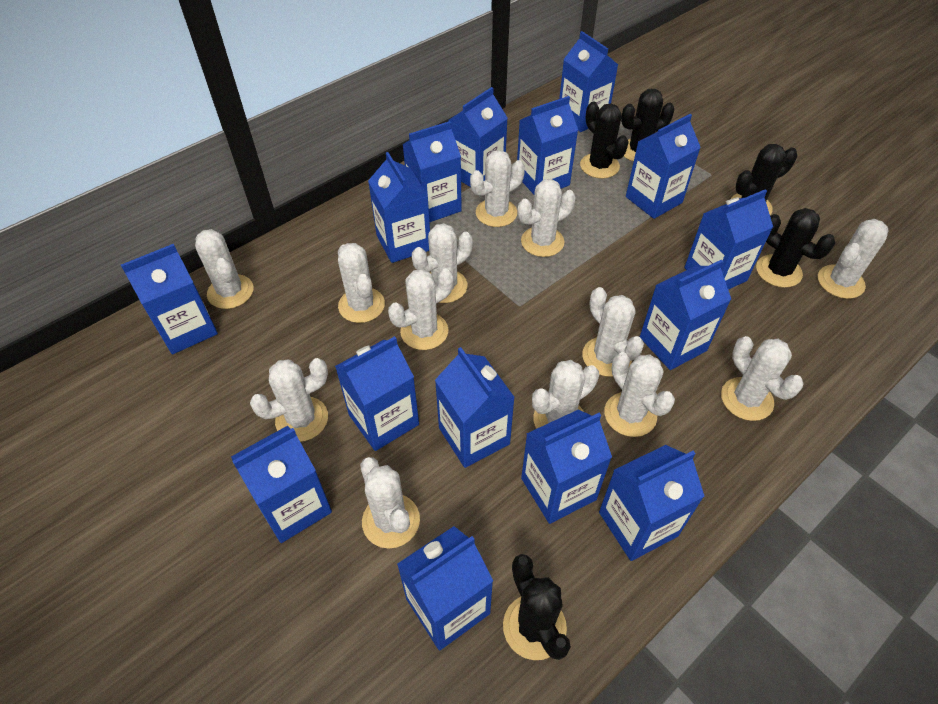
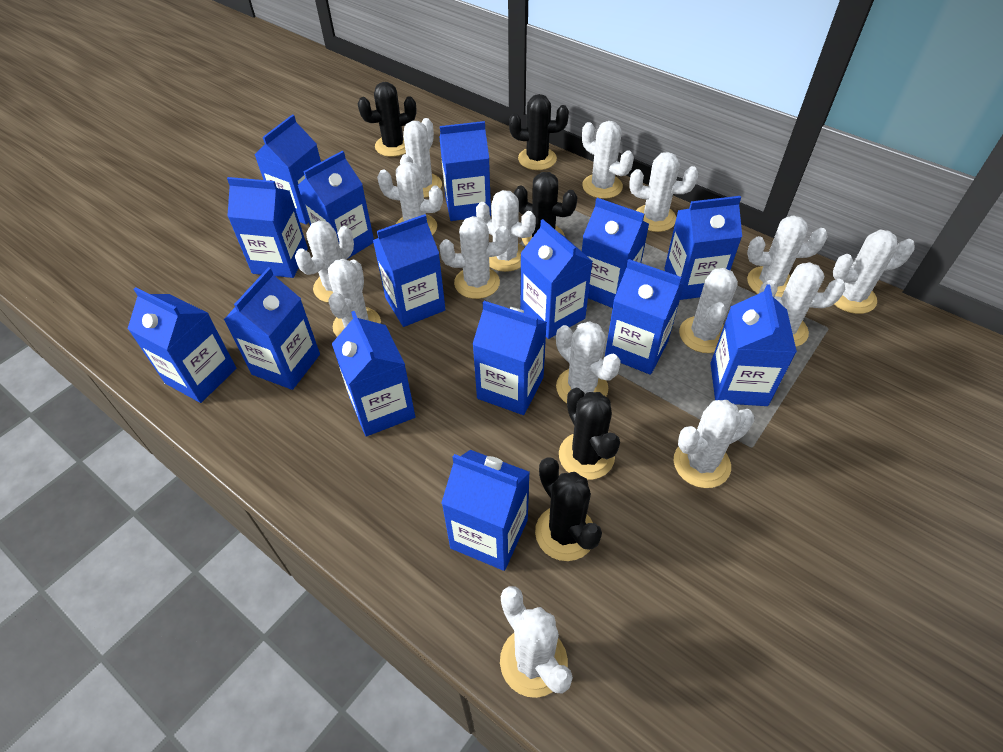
white cactus: 13 -> 15

